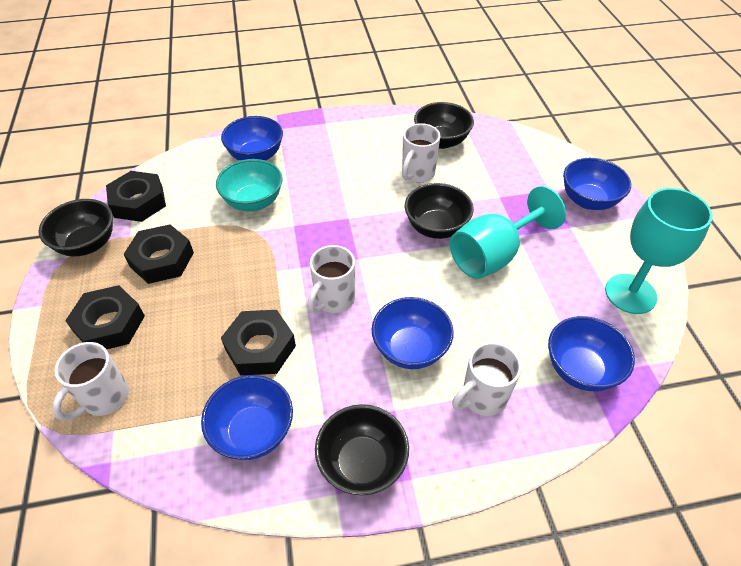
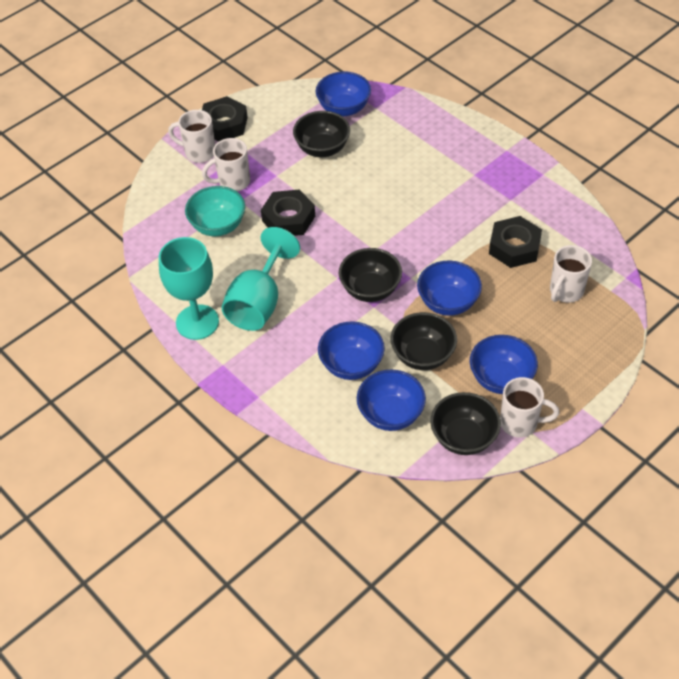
black nut: 4 -> 3

